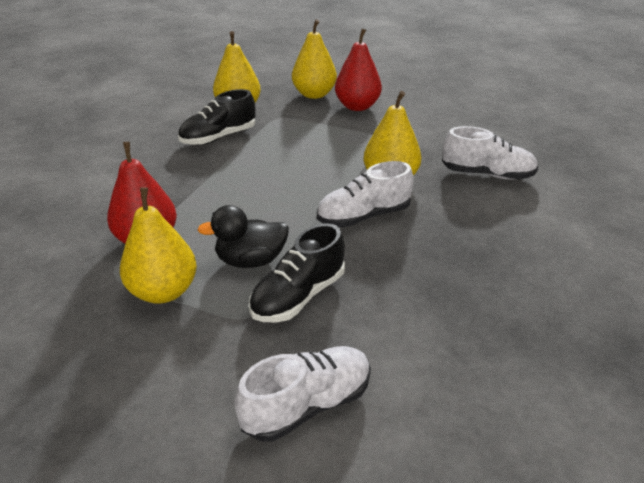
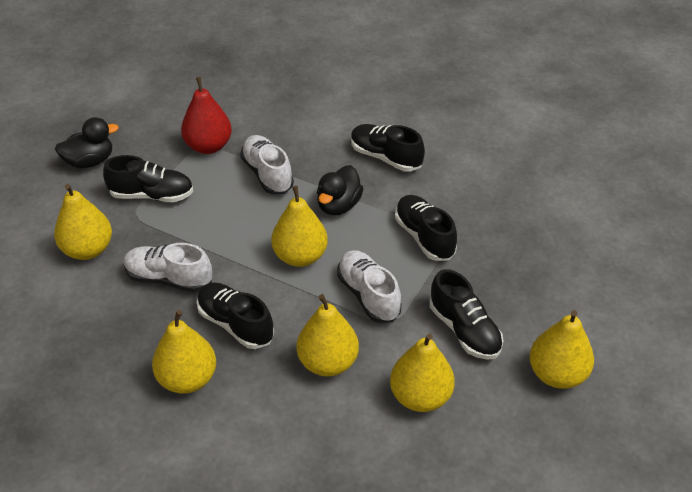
black duck: 1 -> 2
black shoe: 2 -> 5
red pear: 2 -> 1
yellow pear: 4 -> 6

